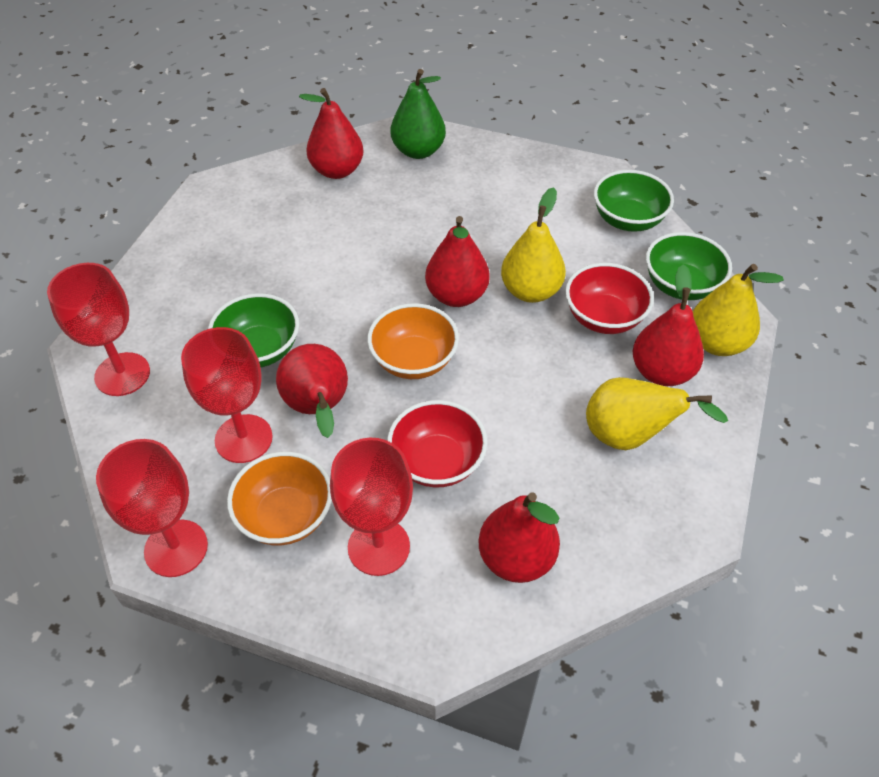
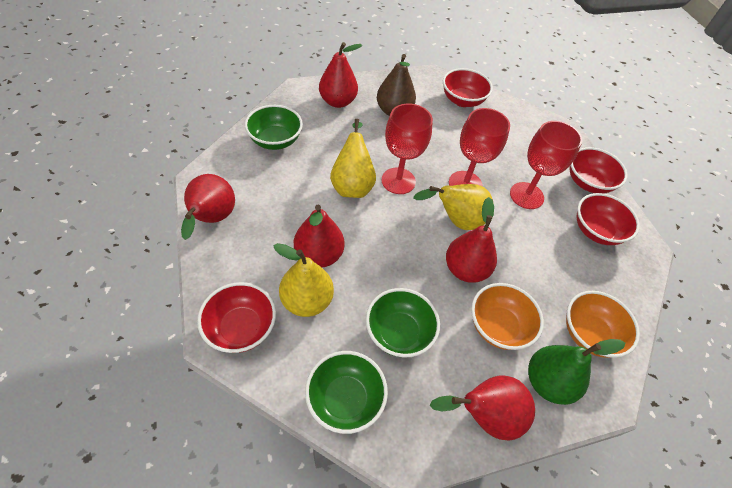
brown pear: 0 -> 1
red bowl: 2 -> 4
red goblet: 4 -> 3

